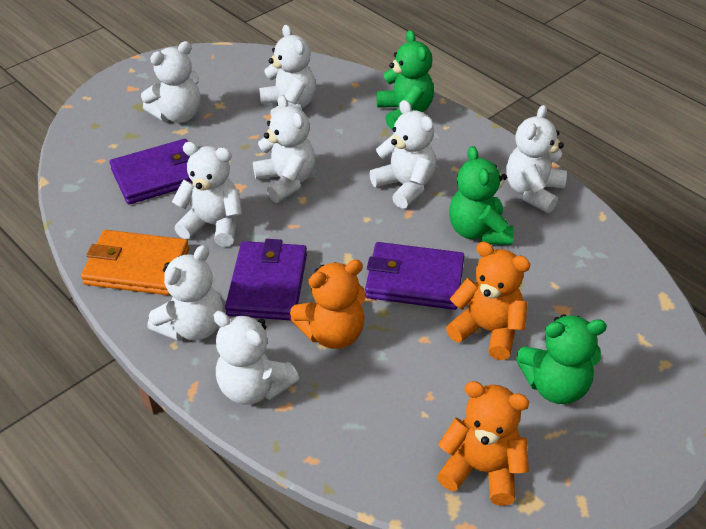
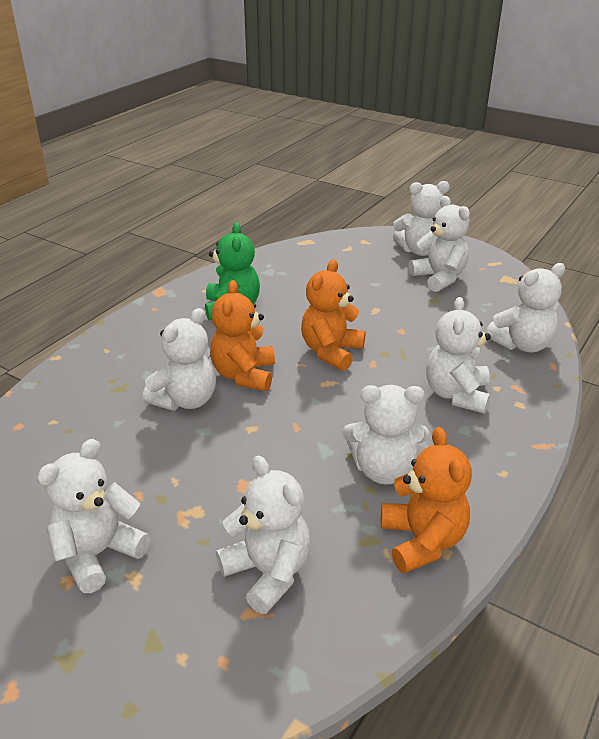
green teddy bear: 3 -> 1
orange wallet: 1 -> 0
purple wallet: 3 -> 0

